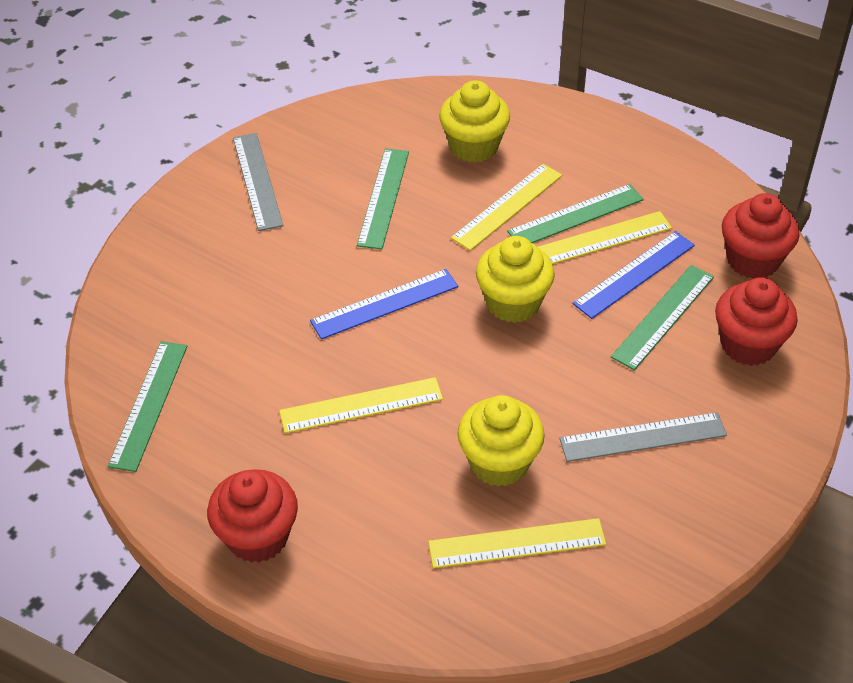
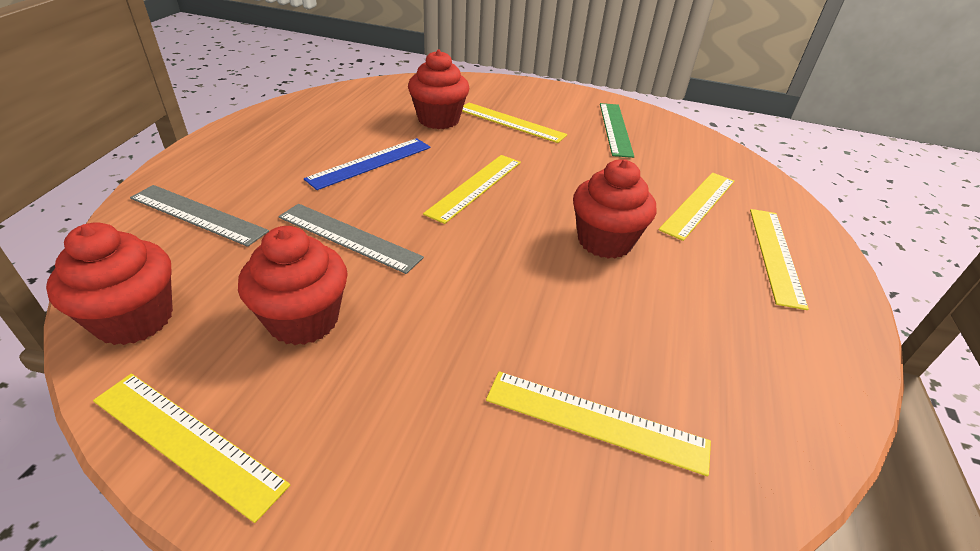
blue ruler: 2 -> 1
green ruler: 4 -> 1
red cupcake: 3 -> 4
yellow cupcake: 3 -> 0
yellow ruler: 4 -> 6

